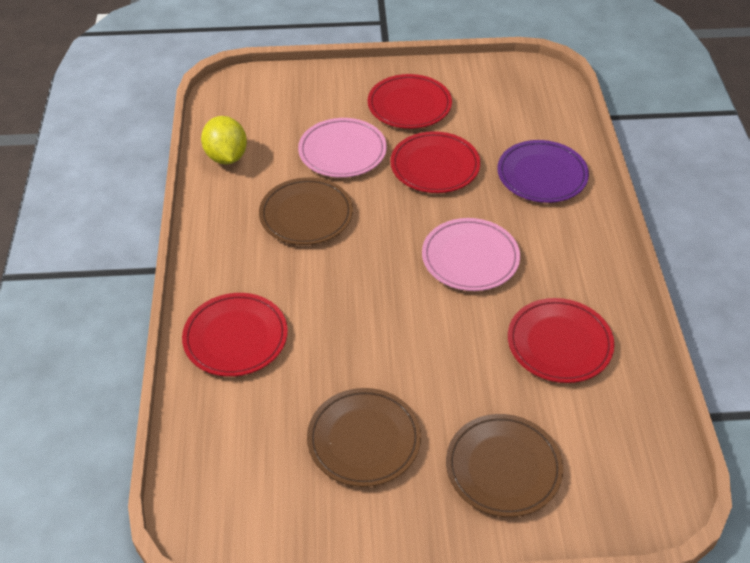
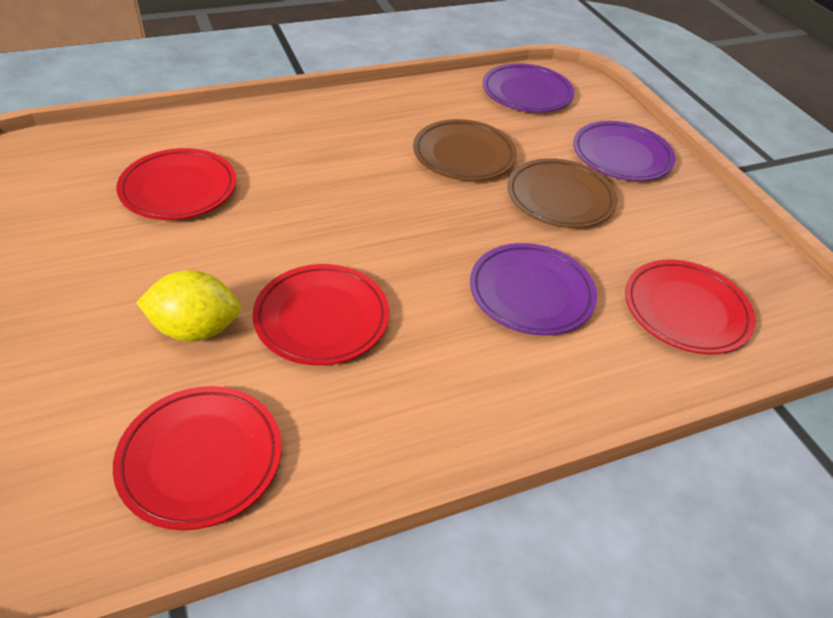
brown plate: 3 -> 2
pink plate: 2 -> 0
purple plate: 1 -> 3

